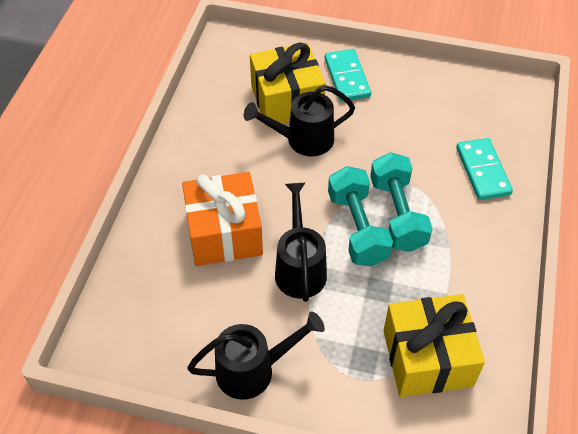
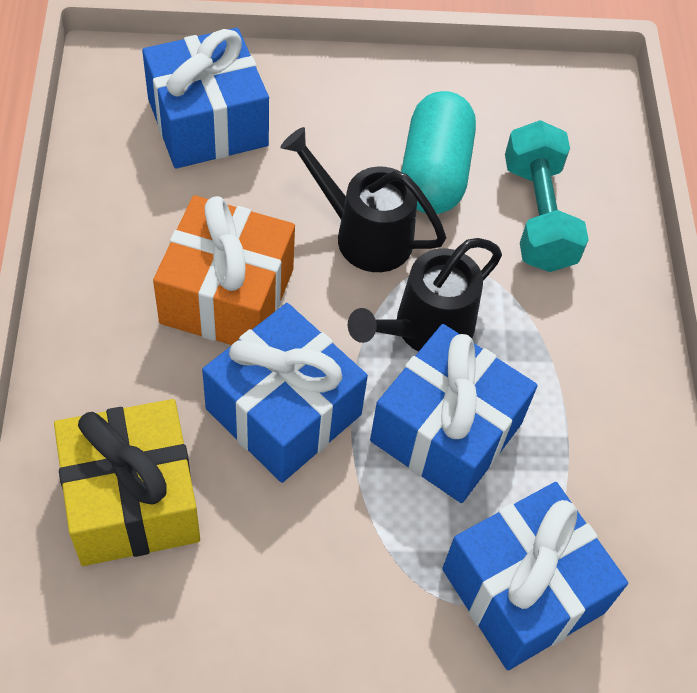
black watering can: 3 -> 2
blue gift: 0 -> 4
turquoise capsule: 0 -> 1
turquoise domino: 2 -> 0
turquoise dumbbell: 2 -> 1
yellow gift: 2 -> 1

